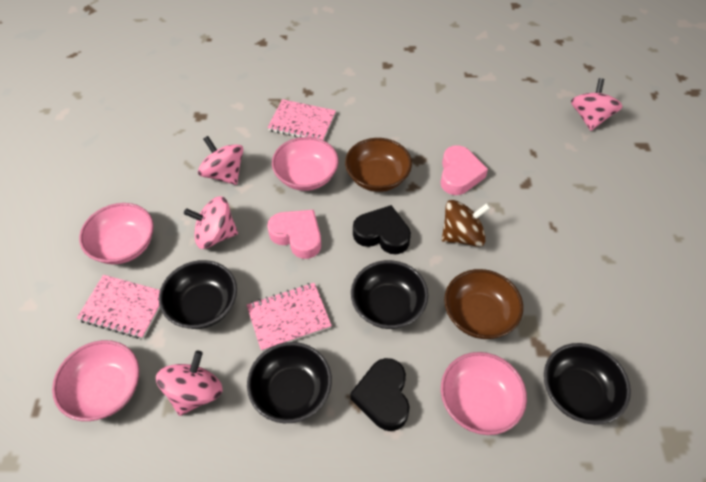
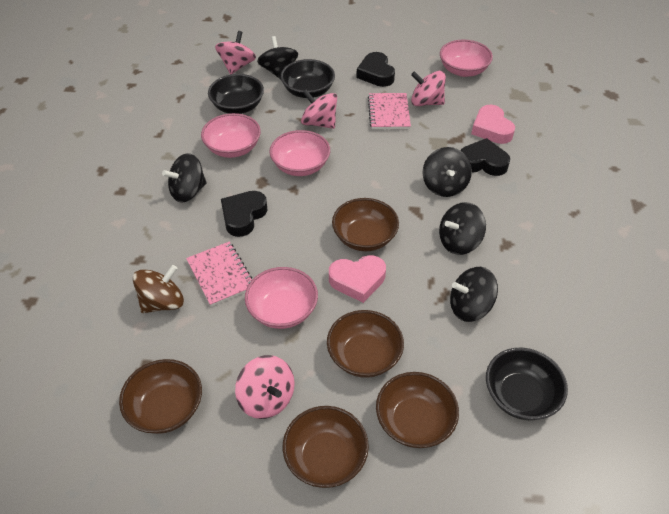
black bowl: 4 -> 3
black heart: 2 -> 3
black spinning top: 0 -> 5
brown bowl: 2 -> 5
pink notebook: 3 -> 2

